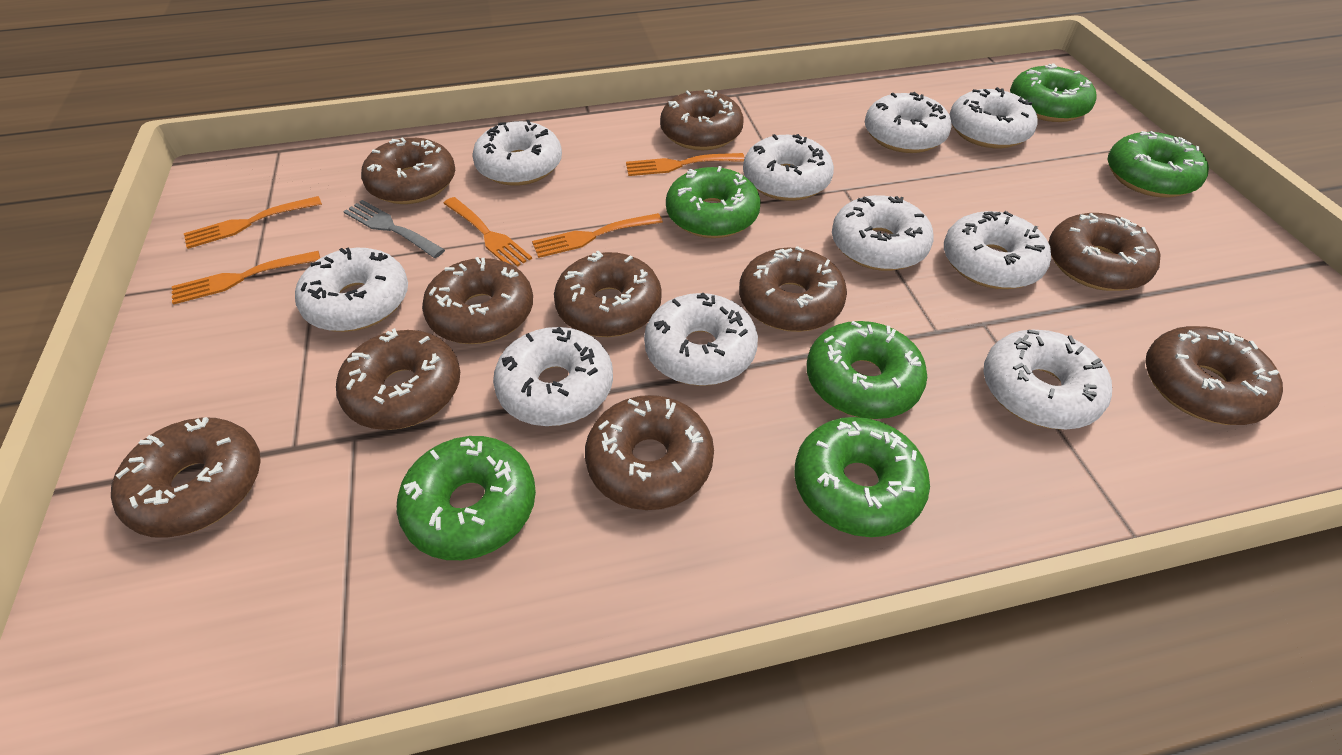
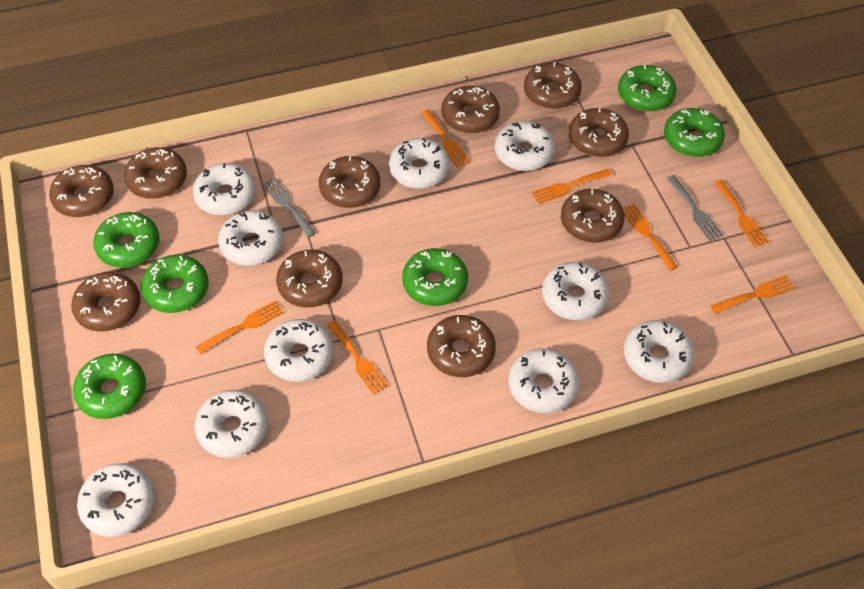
grey fork: 1 -> 2
orange fork: 5 -> 7

